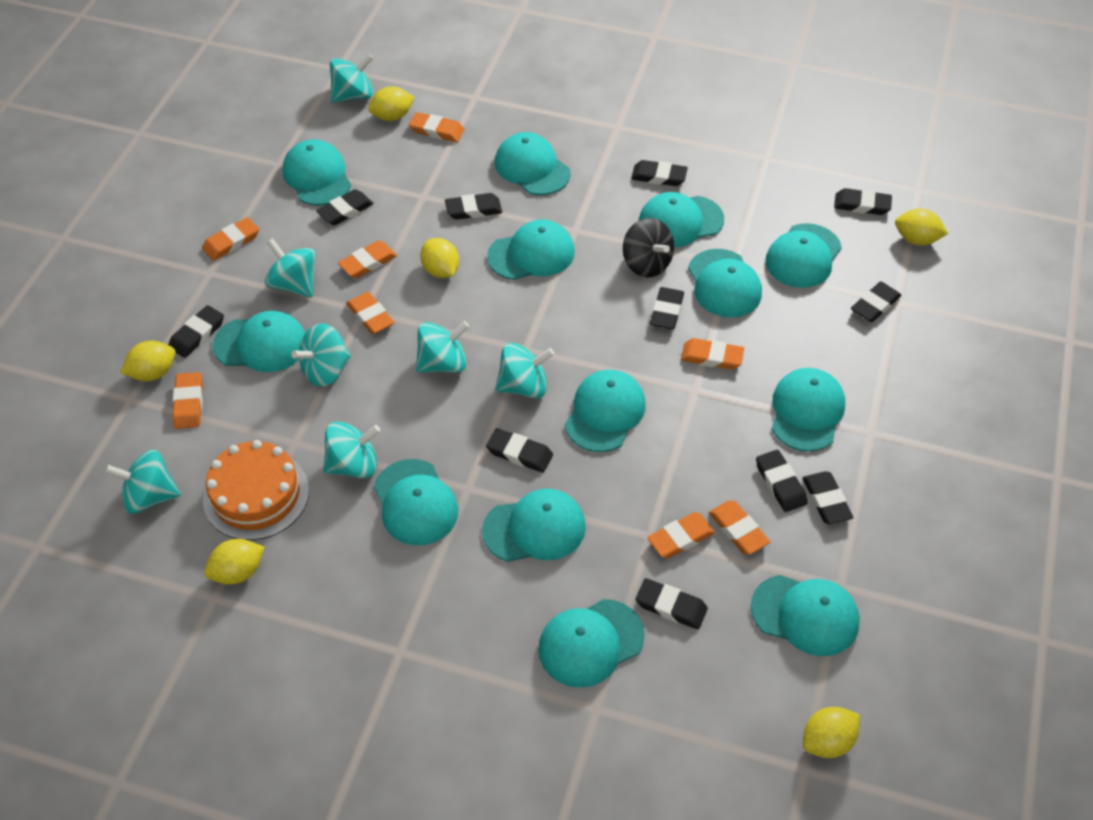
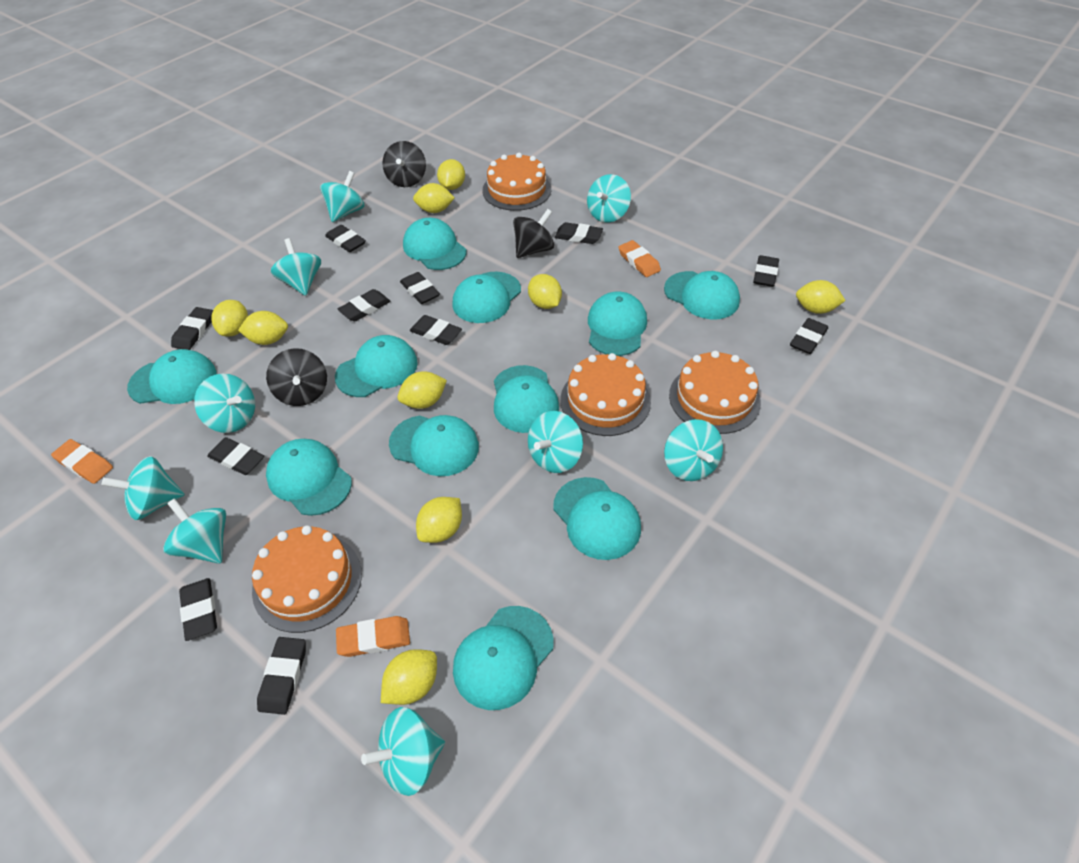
black spinning top: 1 -> 3
orange cake: 1 -> 4
orange eraser: 8 -> 3
turquoise cap: 13 -> 11
turquoise spinning top: 7 -> 9
yellow lemon: 6 -> 9

